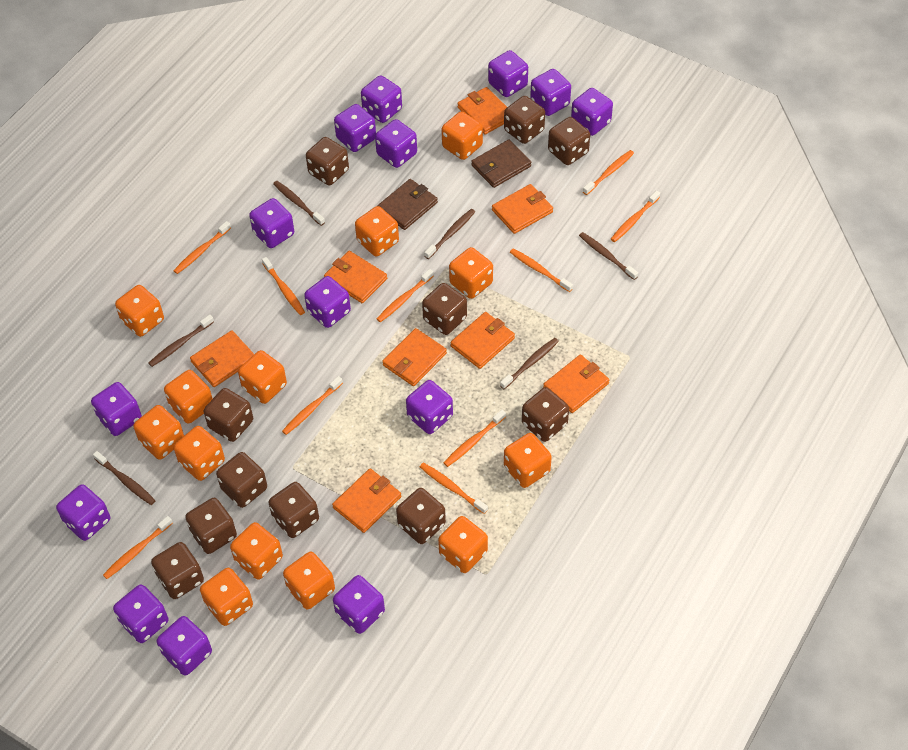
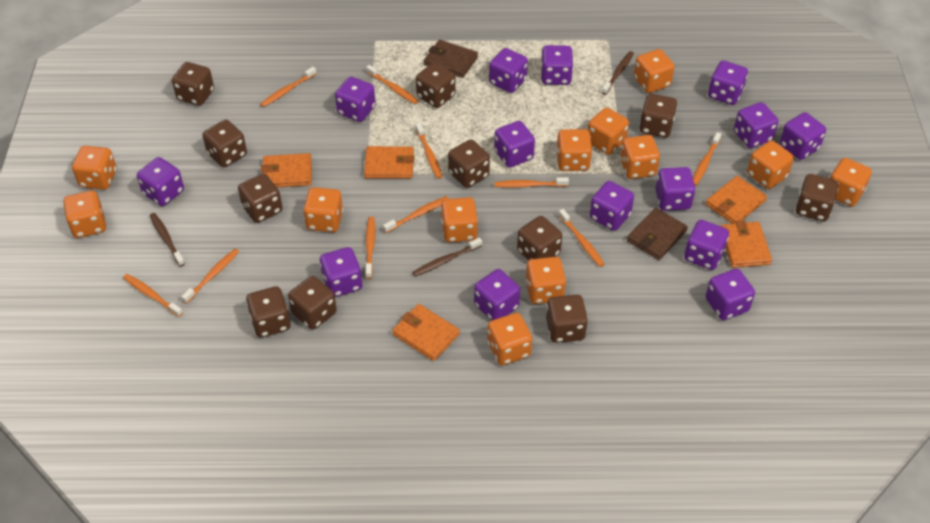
brown toothbrush: 6 -> 3
orange dice: 13 -> 12
orange wallet: 8 -> 5

